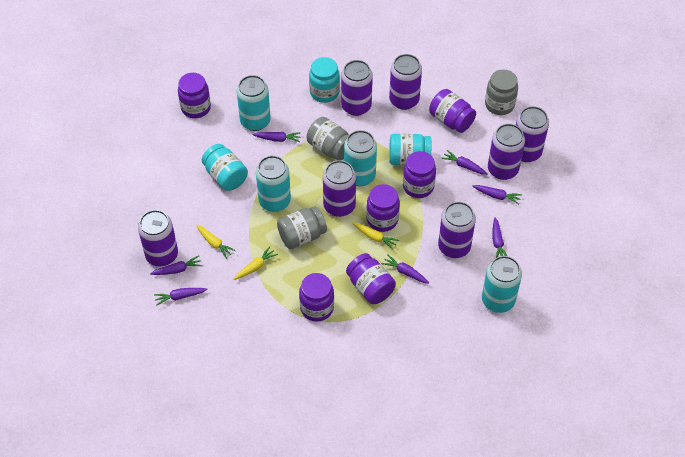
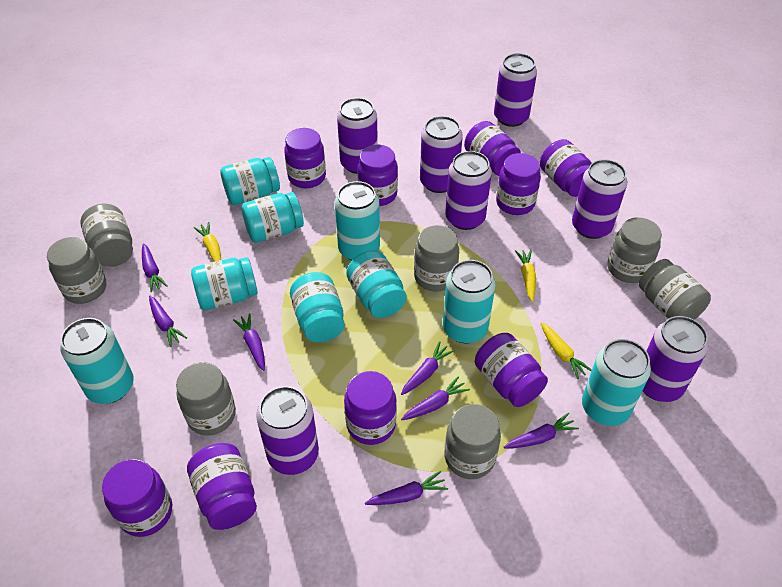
grey jar: 3 -> 7
purple jar: 6 -> 9
turquoise jar: 3 -> 5

